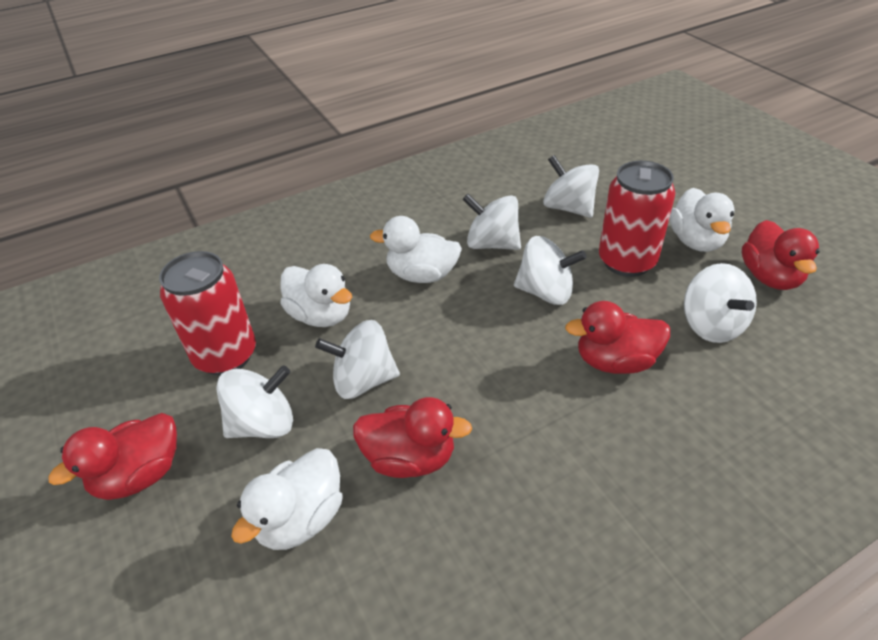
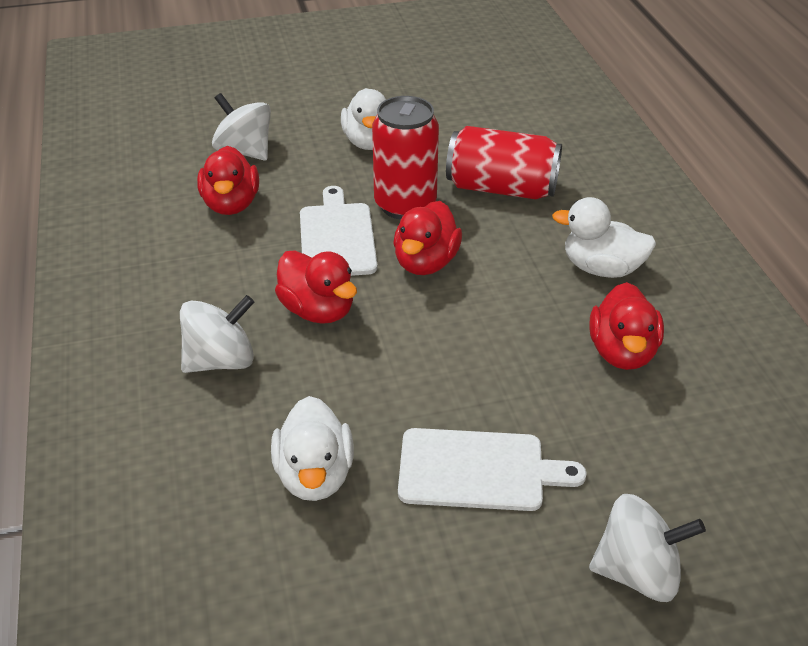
white cutting board: 0 -> 2
white duck: 4 -> 3
white spinning top: 6 -> 3

